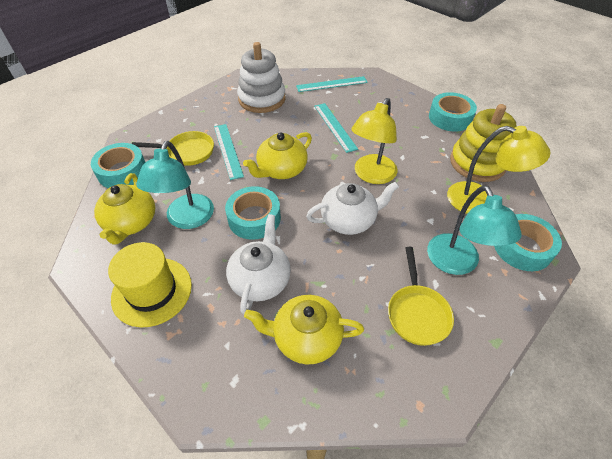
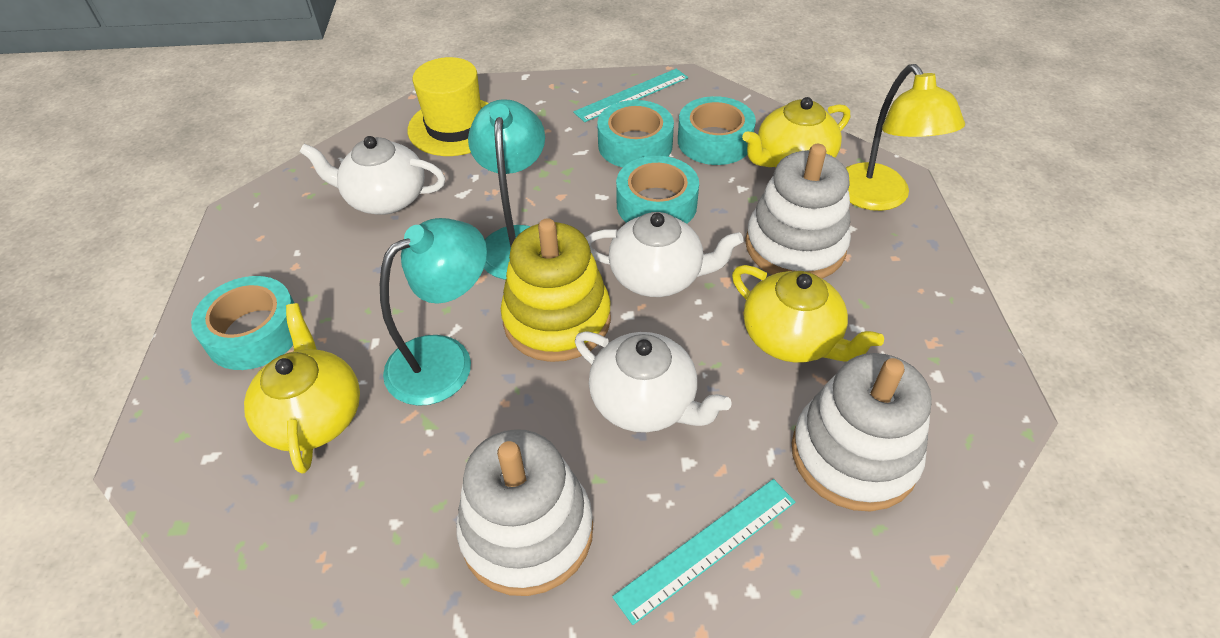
turquoise ruler: 3 -> 2
white stacking toy: 1 -> 3
white teapot: 2 -> 3
yellow lamp: 2 -> 1
yellow pan: 2 -> 0

